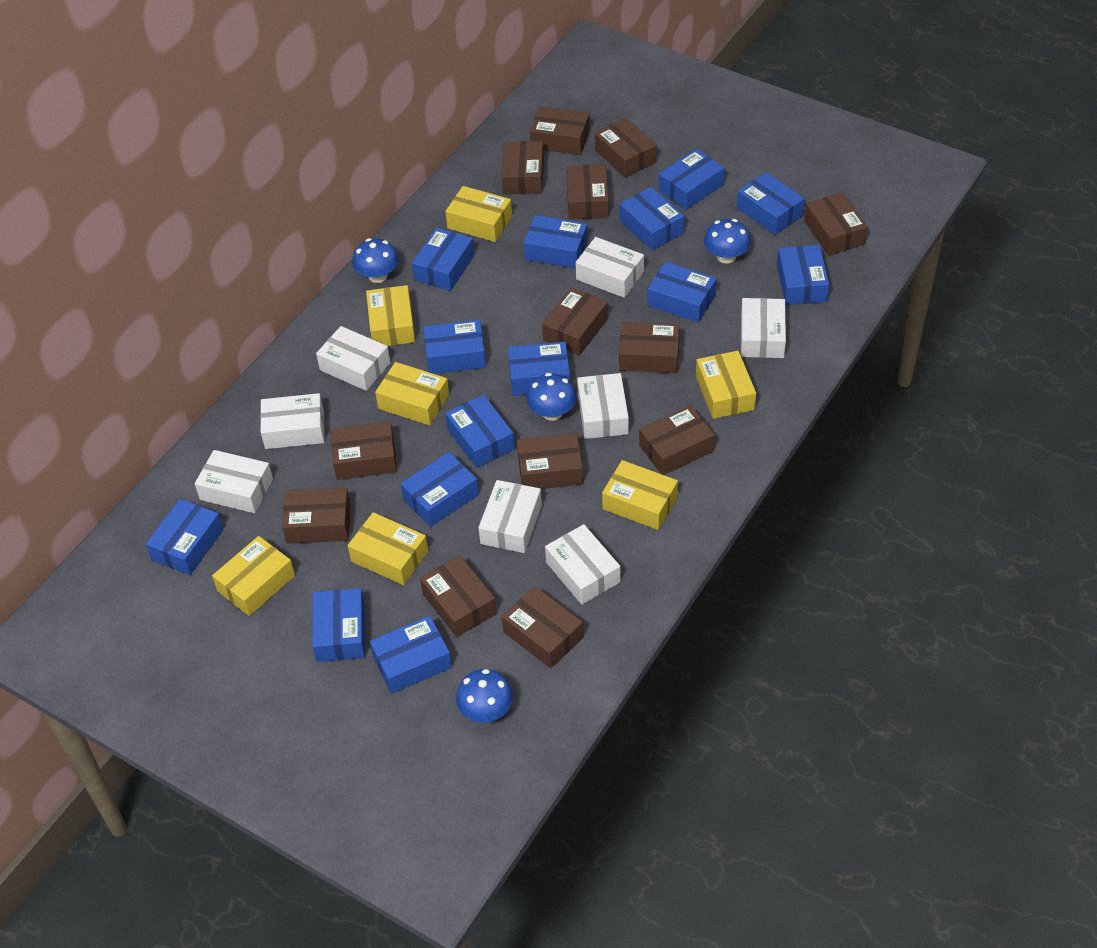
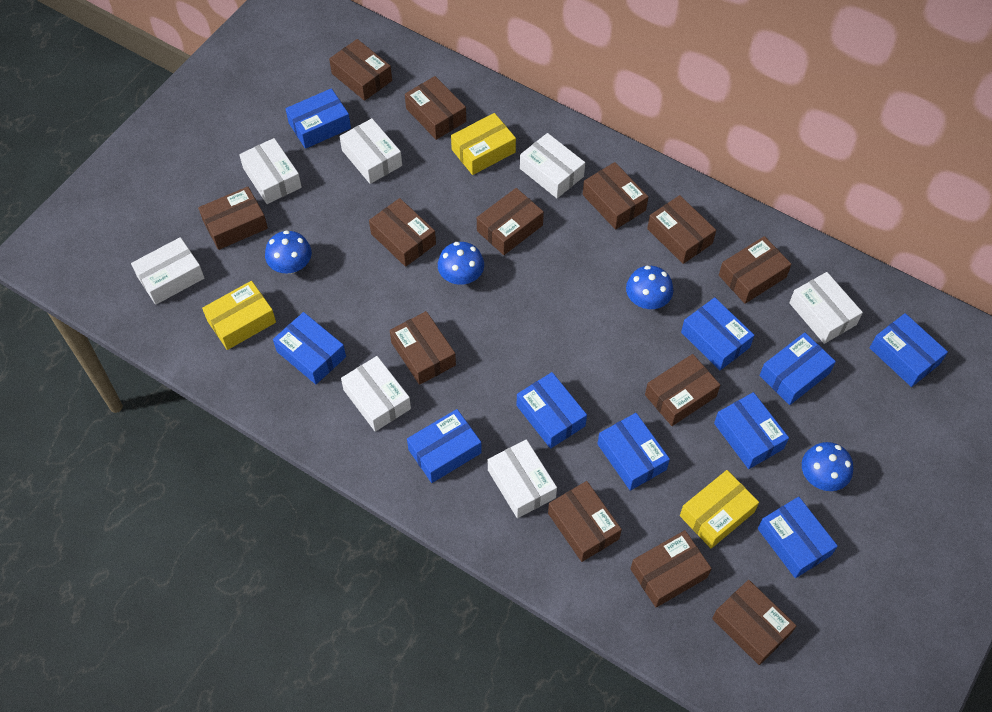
blue box: 14 -> 10
white box: 8 -> 7
yellow box: 7 -> 3

